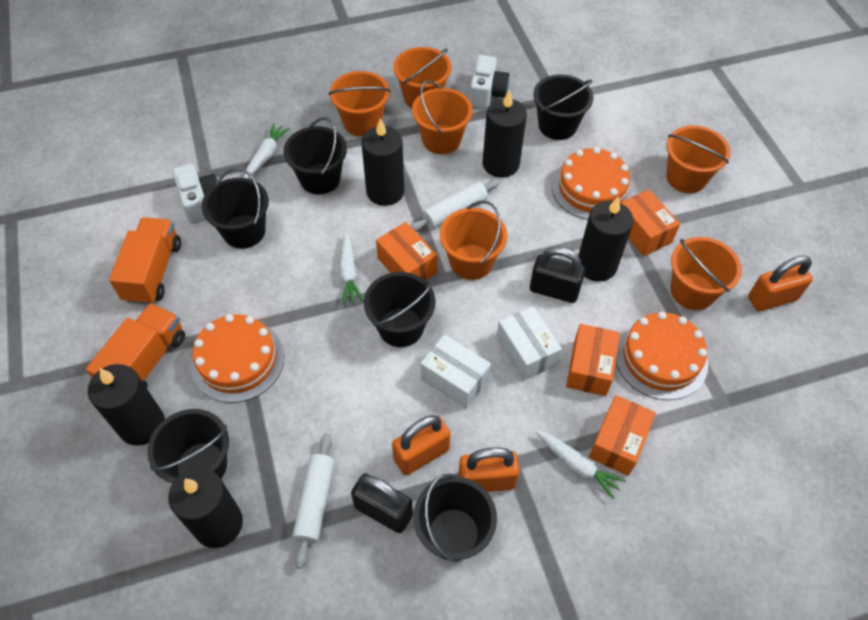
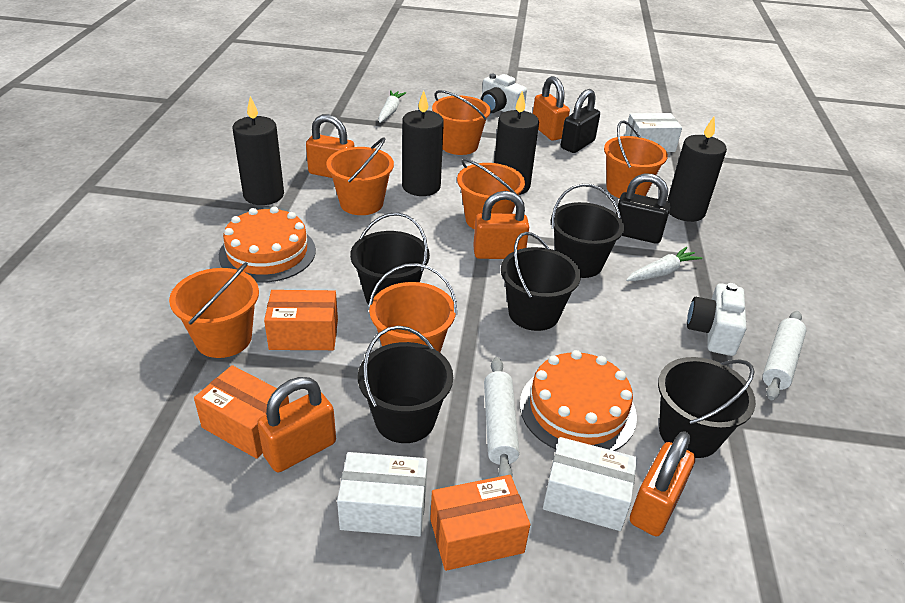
black bucket: 6 -> 5
black candle: 5 -> 4
orange box: 4 -> 3
orange cake: 3 -> 2
orange padlock: 3 -> 5
orange truck: 2 -> 0
white box: 2 -> 3
white carrot: 3 -> 2

